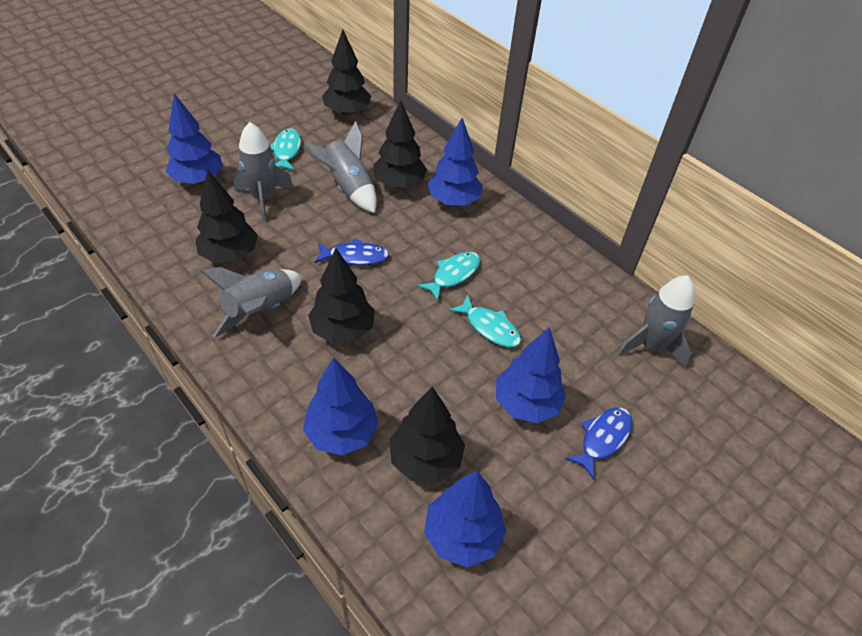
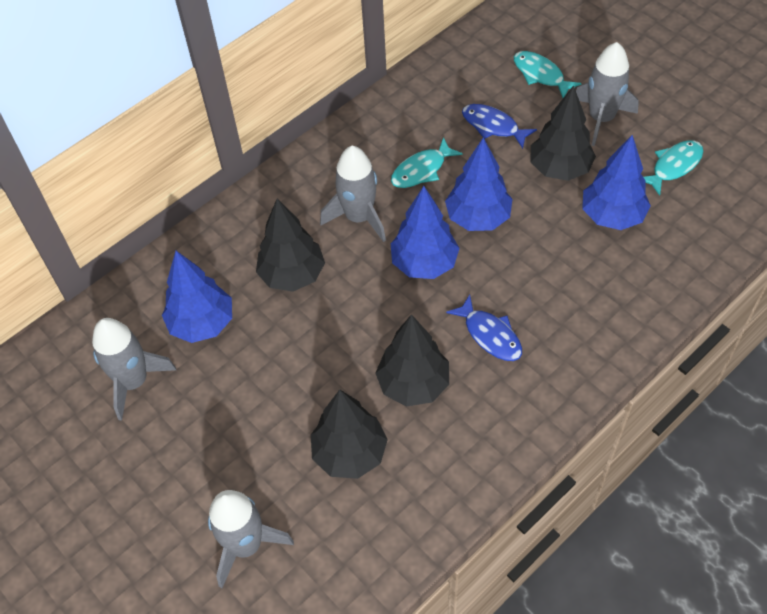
black tree: 5 -> 4
blue tree: 5 -> 4

